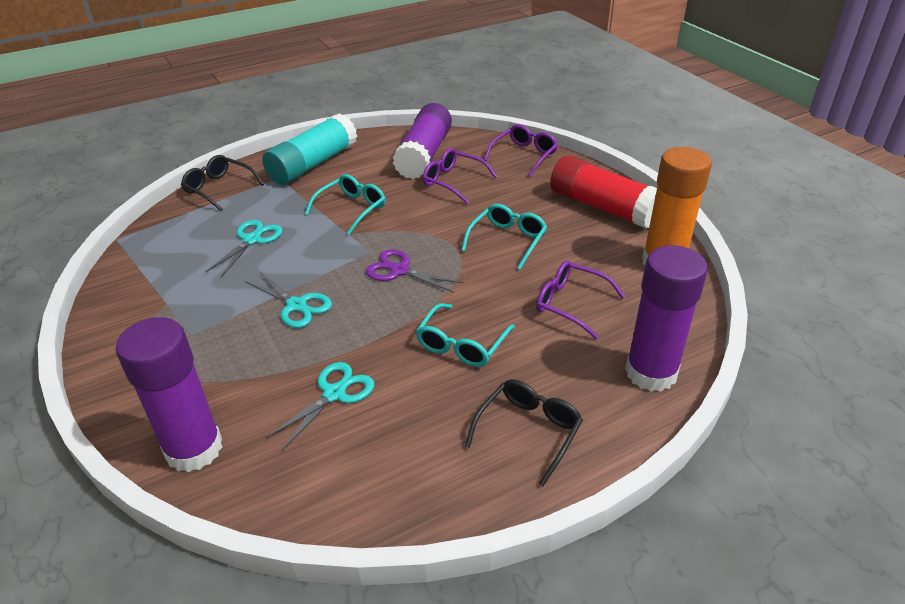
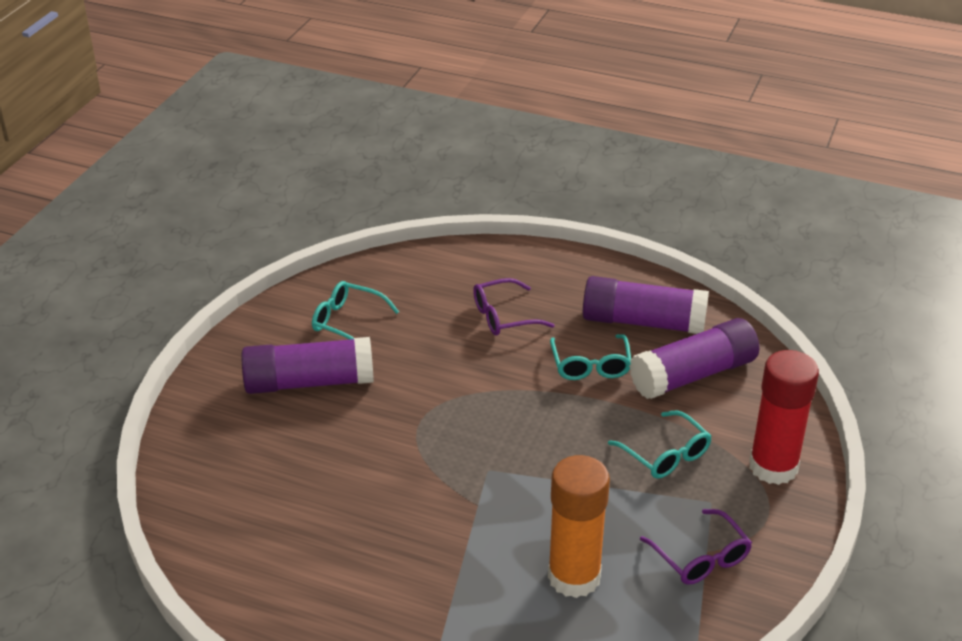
black glasses: 2 -> 0
purple glasses: 3 -> 2
purple scissors: 1 -> 0
turquoise glue stick: 1 -> 0
turquoise scissors: 3 -> 0

